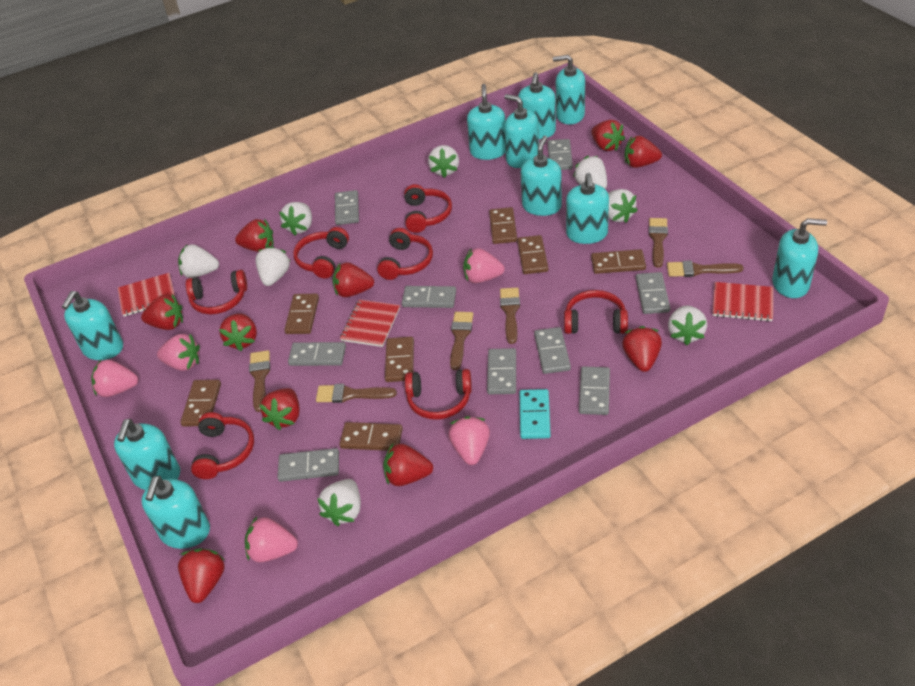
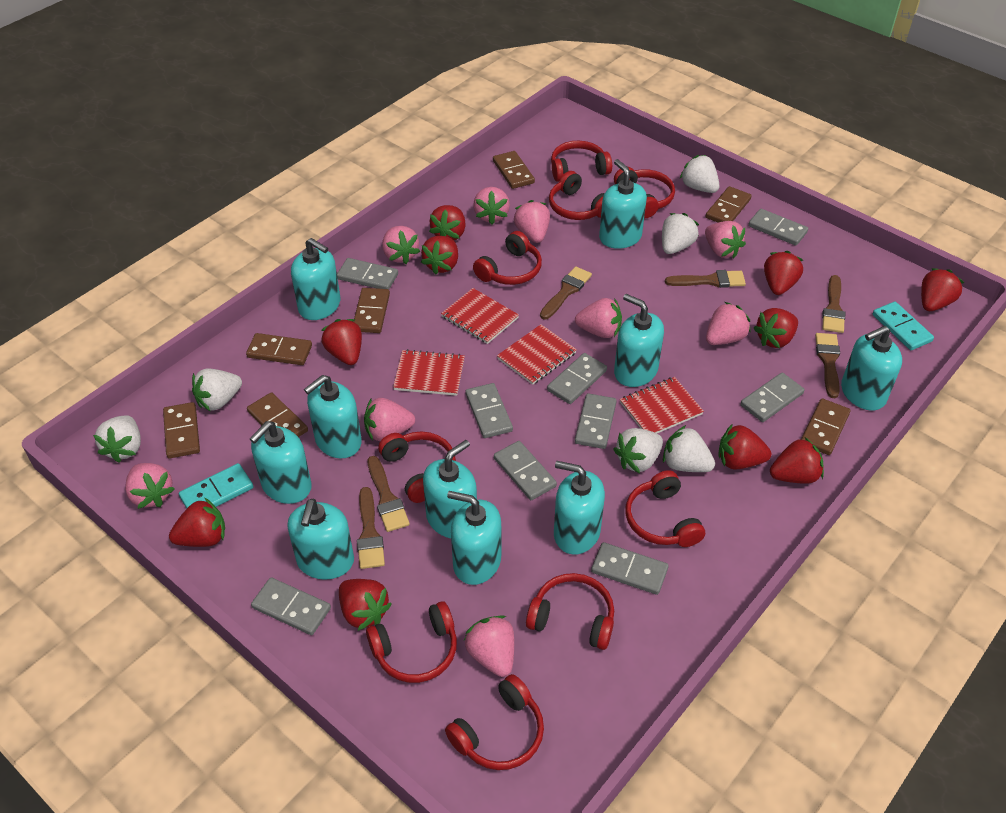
pink strawberry: 5 -> 9
red headphones: 7 -> 9
red notebook: 3 -> 4
turquoise domino: 1 -> 2
white strawberry: 8 -> 6

